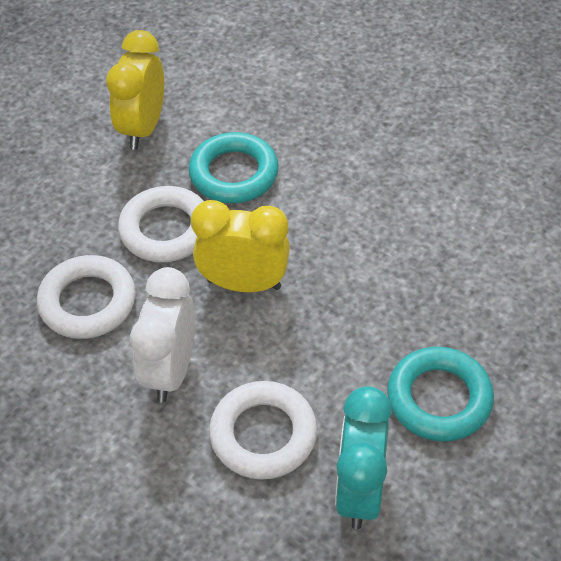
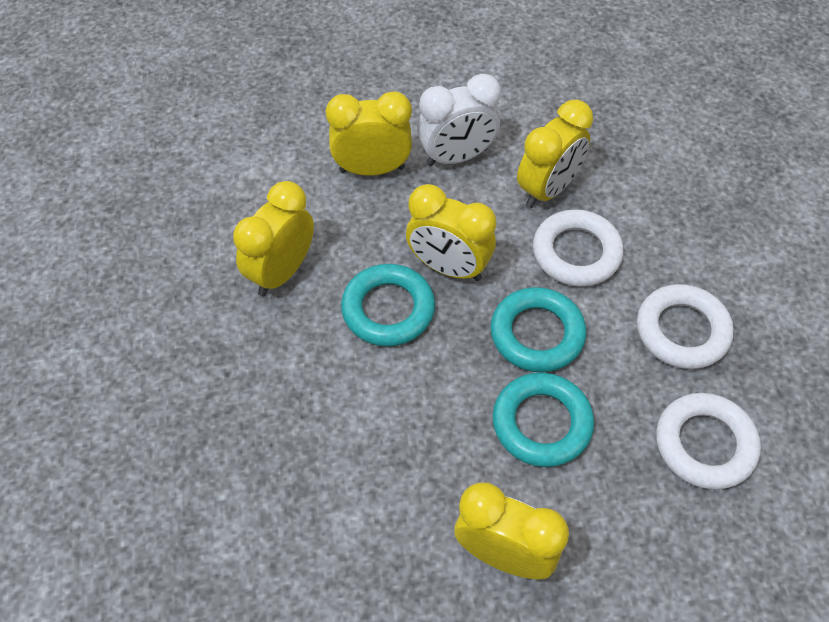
turquoise clock: 1 -> 0
turquoise ring: 2 -> 3
yellow clock: 2 -> 5

